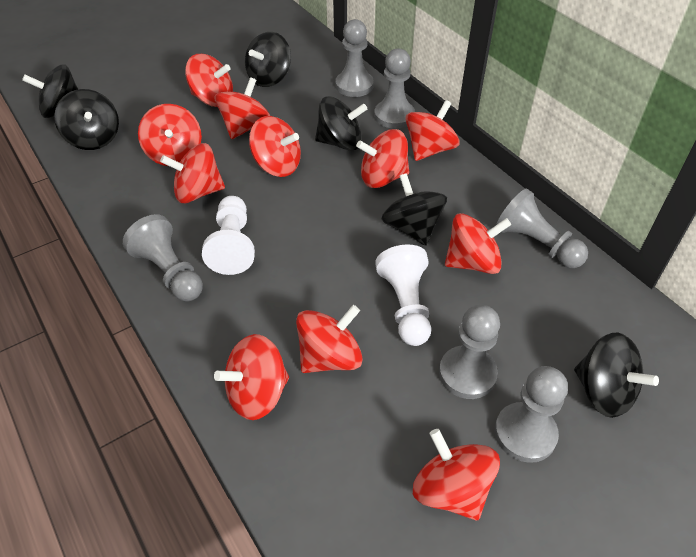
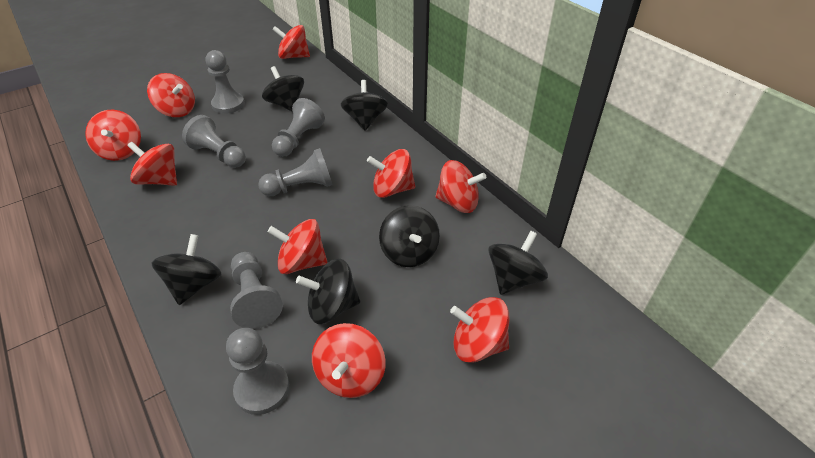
red spinning top: 11 -> 9
white pawn: 2 -> 0

